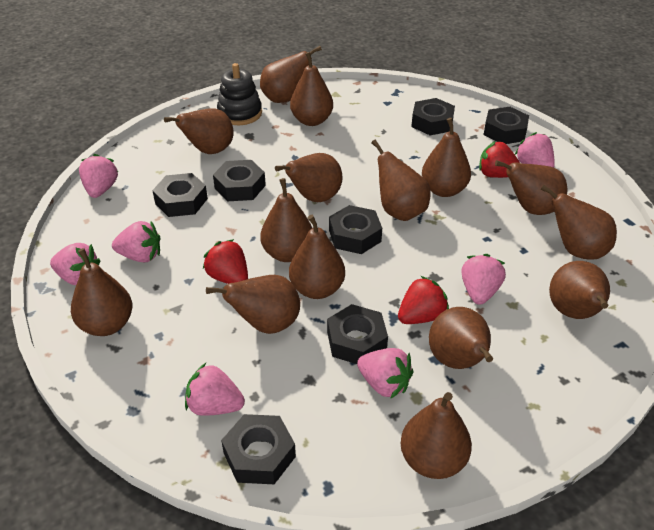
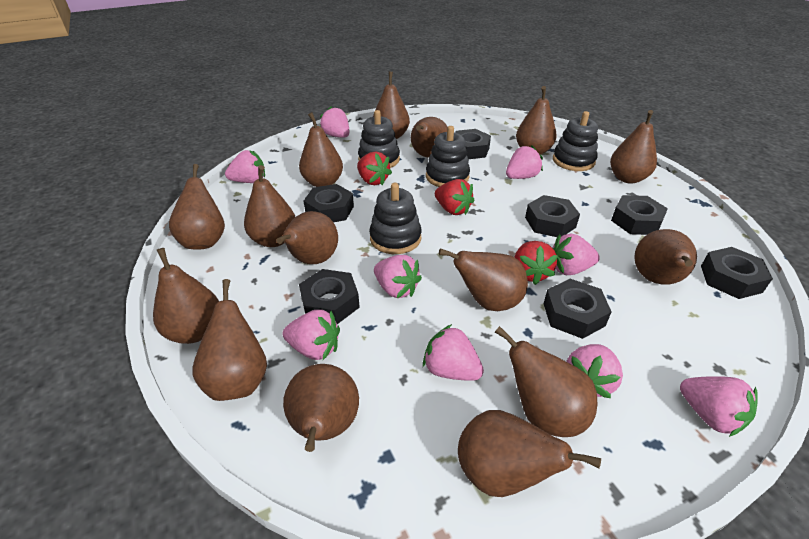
black stacking toy: 1 -> 4
pink strawberry: 7 -> 9

